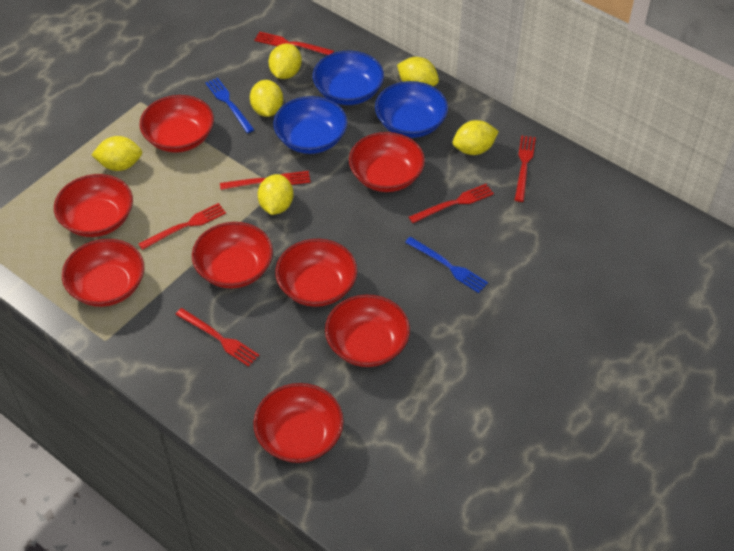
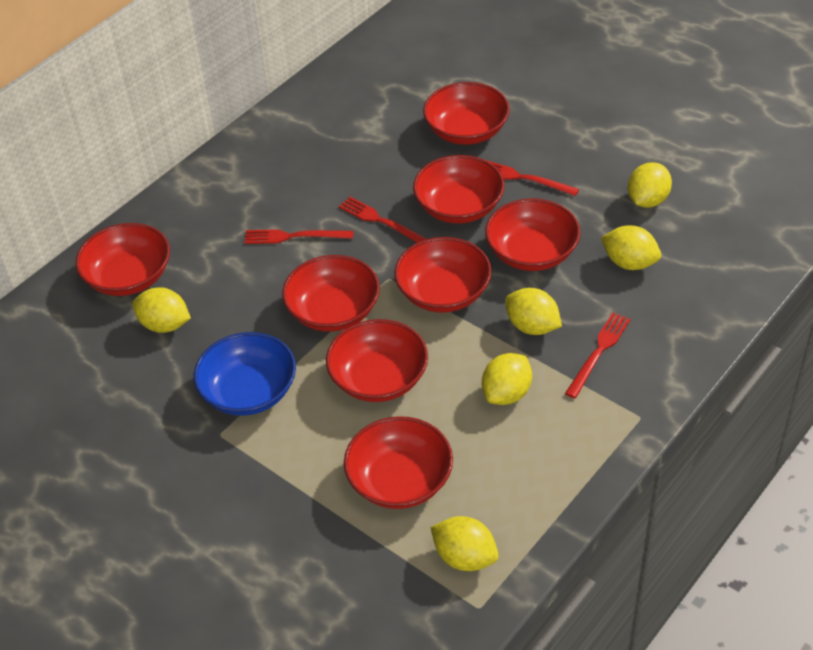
blue bowl: 3 -> 1
blue fork: 2 -> 0
red fork: 6 -> 4

